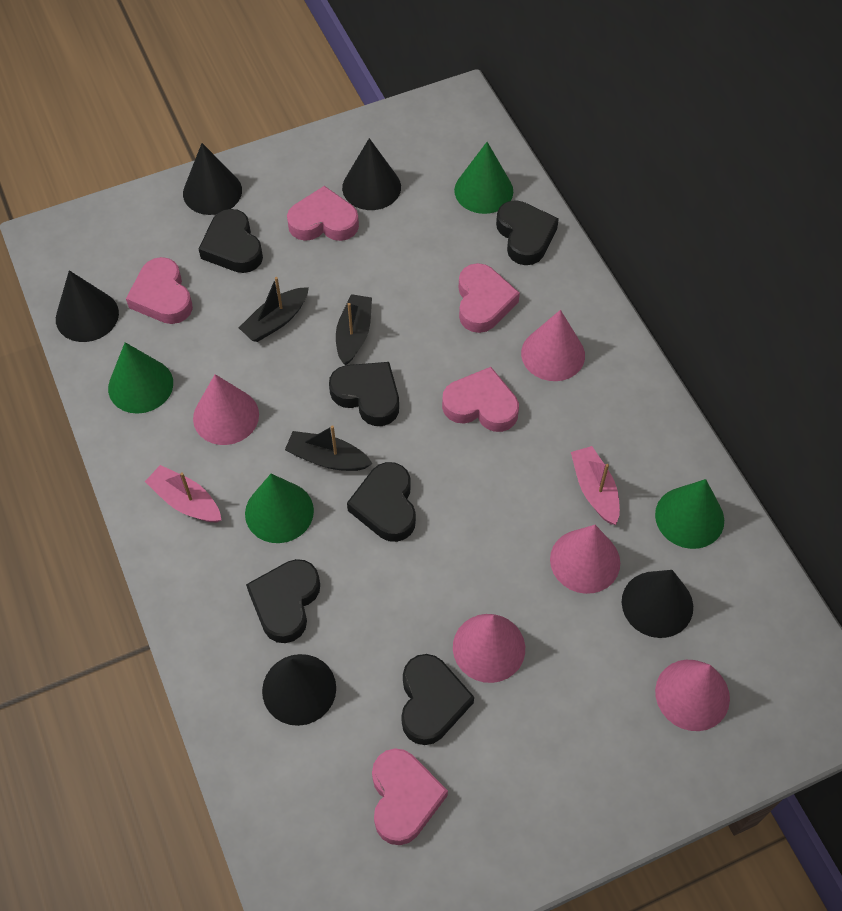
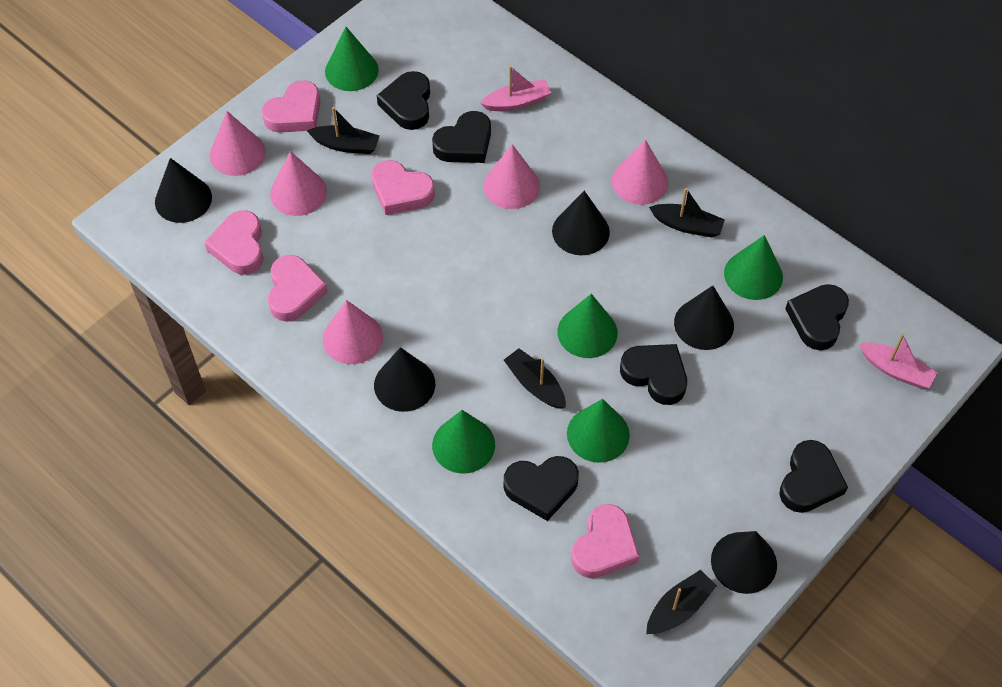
black boat: 3 -> 4
green cone: 4 -> 5

